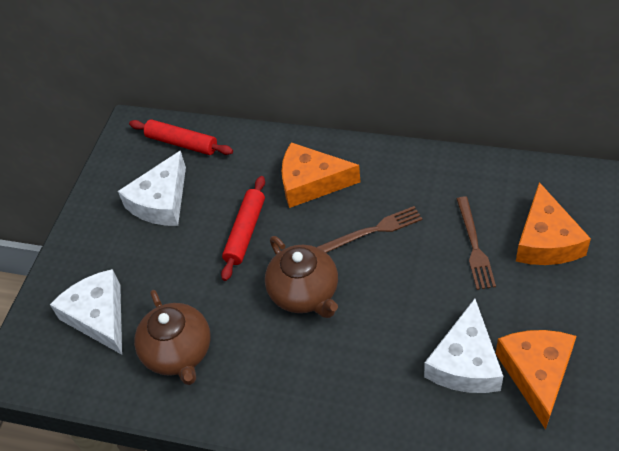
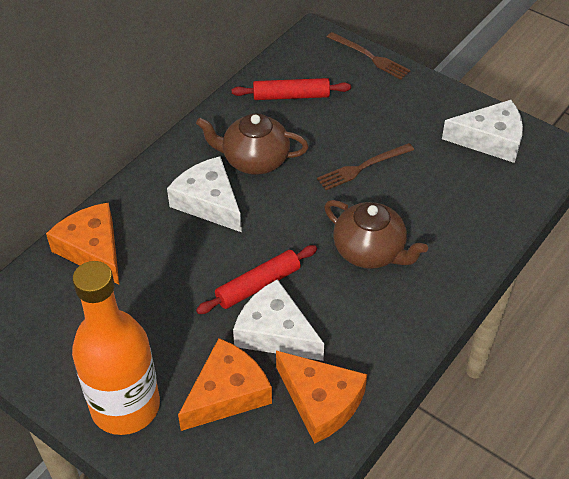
orange bottle: 0 -> 1

